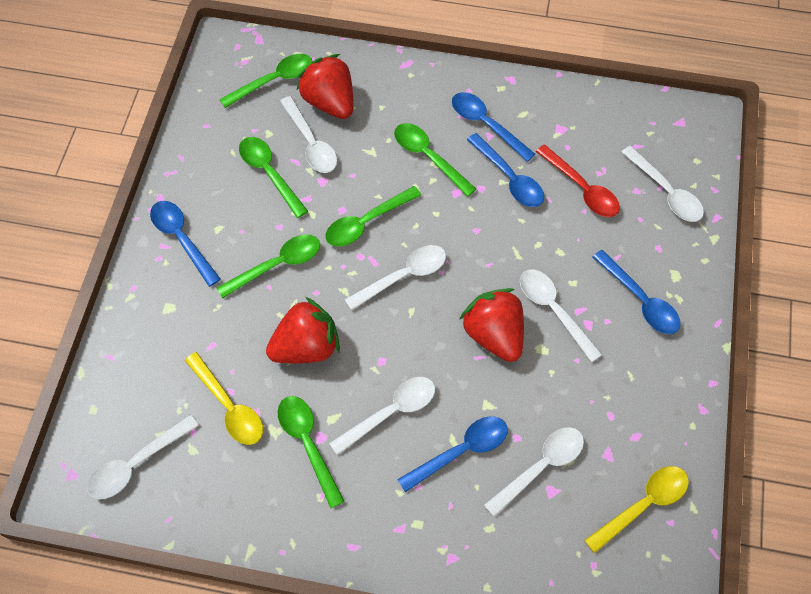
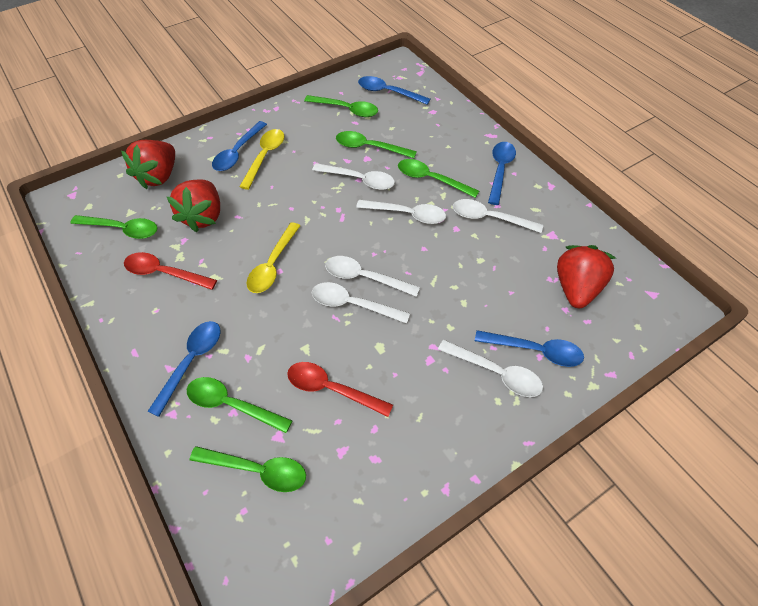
red spoon: 1 -> 2
white spoon: 7 -> 6

